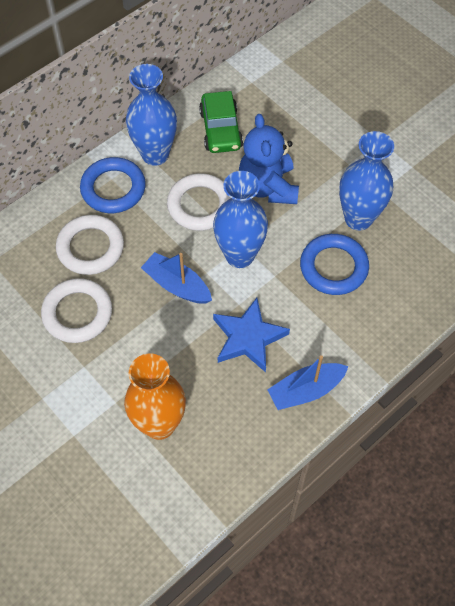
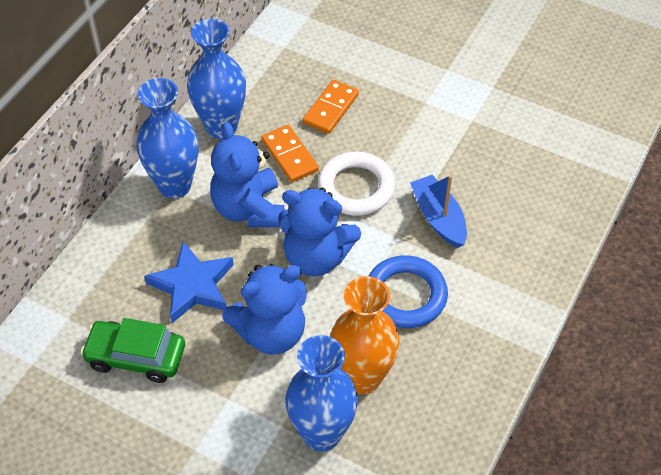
blue boat: 2 -> 1
blue ring: 2 -> 1
blue teddy bear: 1 -> 3
orange domino: 0 -> 2
white ring: 3 -> 1

